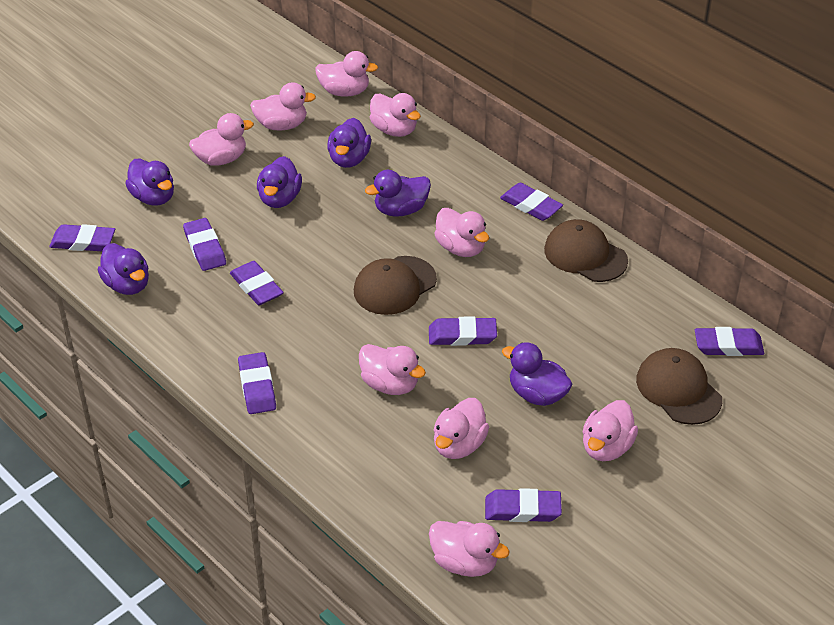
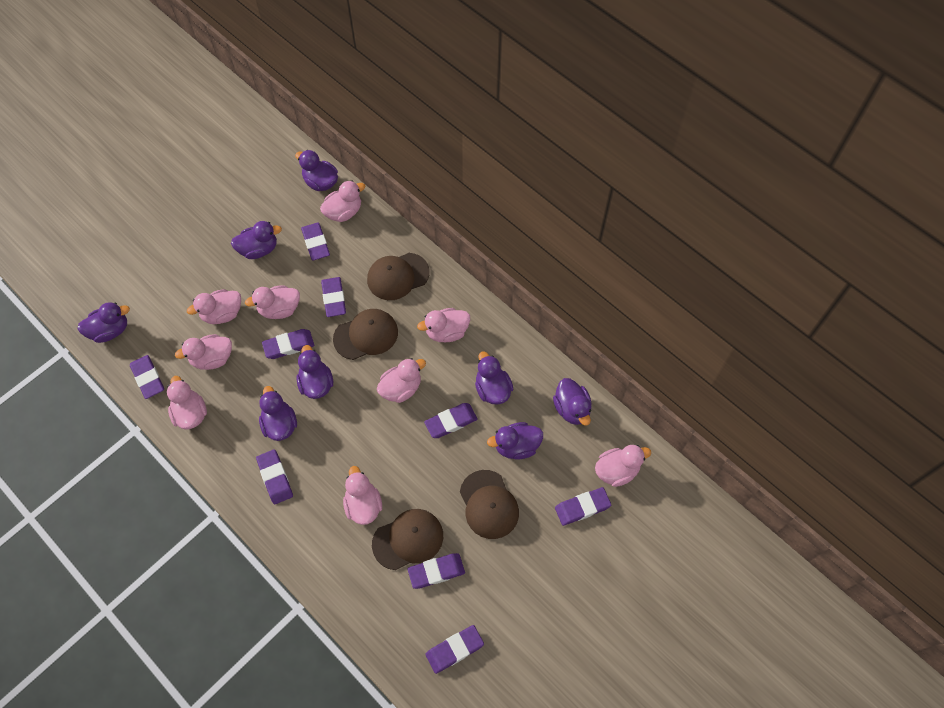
brown cap: 3 -> 4
purple duck: 6 -> 8
purple eraser: 8 -> 9

